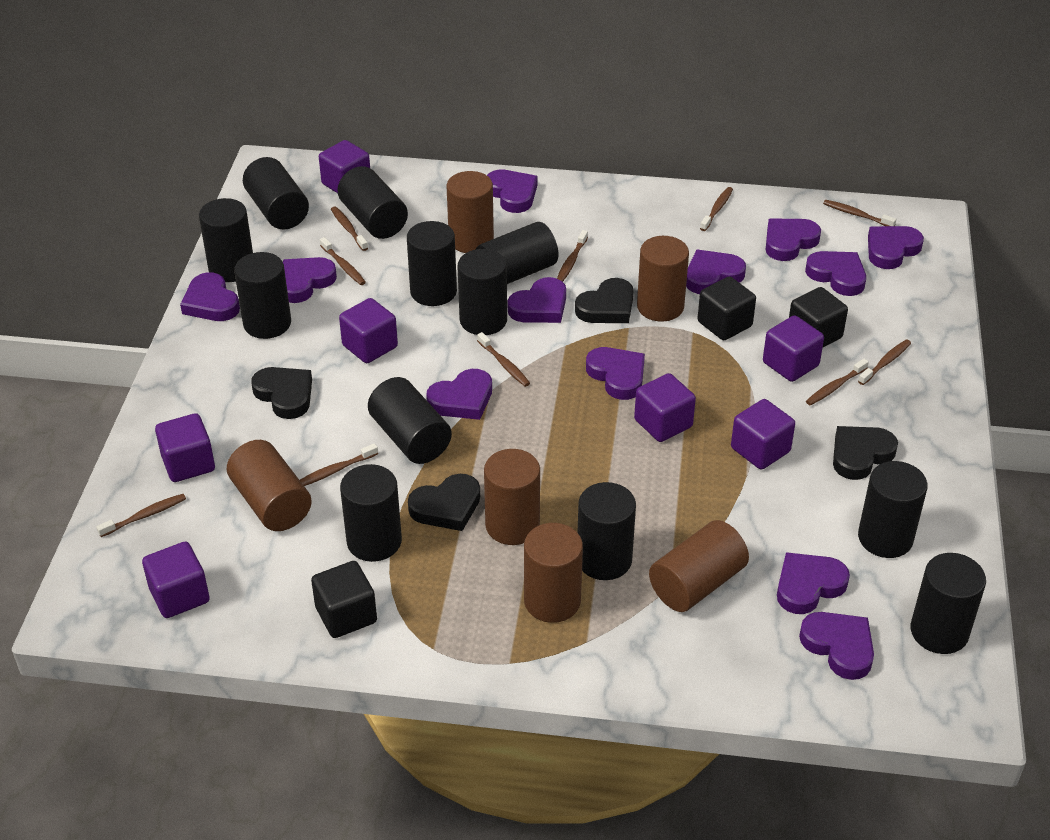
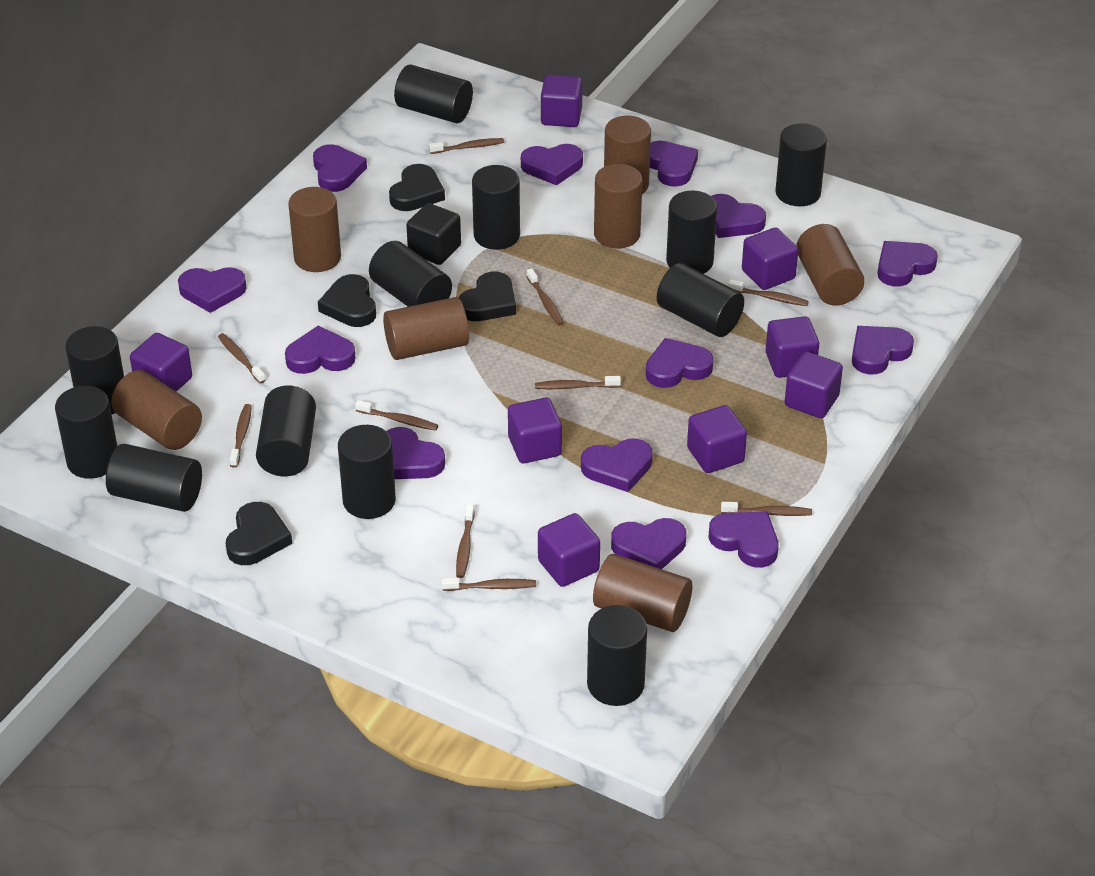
black cube: 3 -> 1
brown cylinder: 6 -> 7
purple cube: 7 -> 8
purple heart: 12 -> 13

